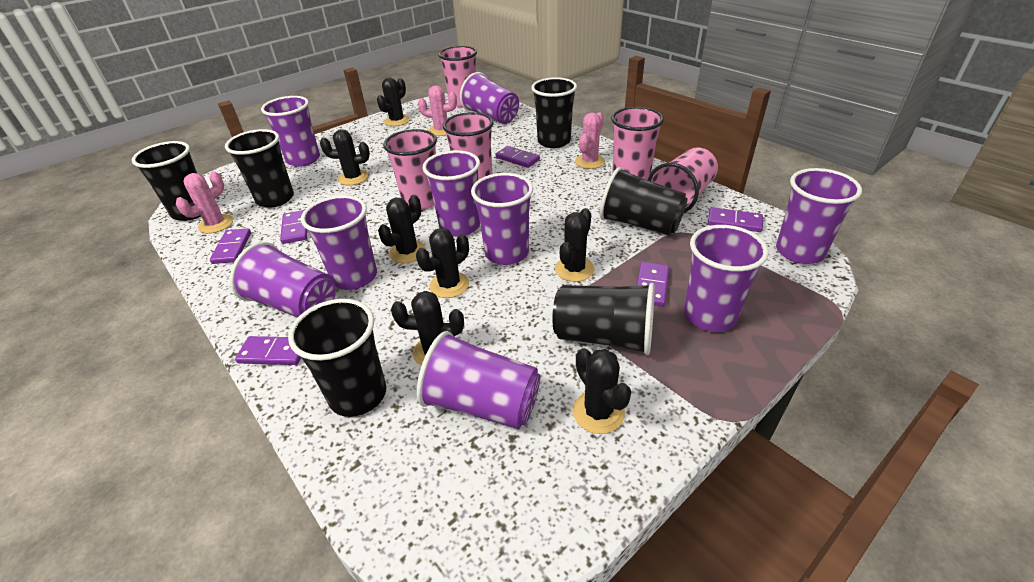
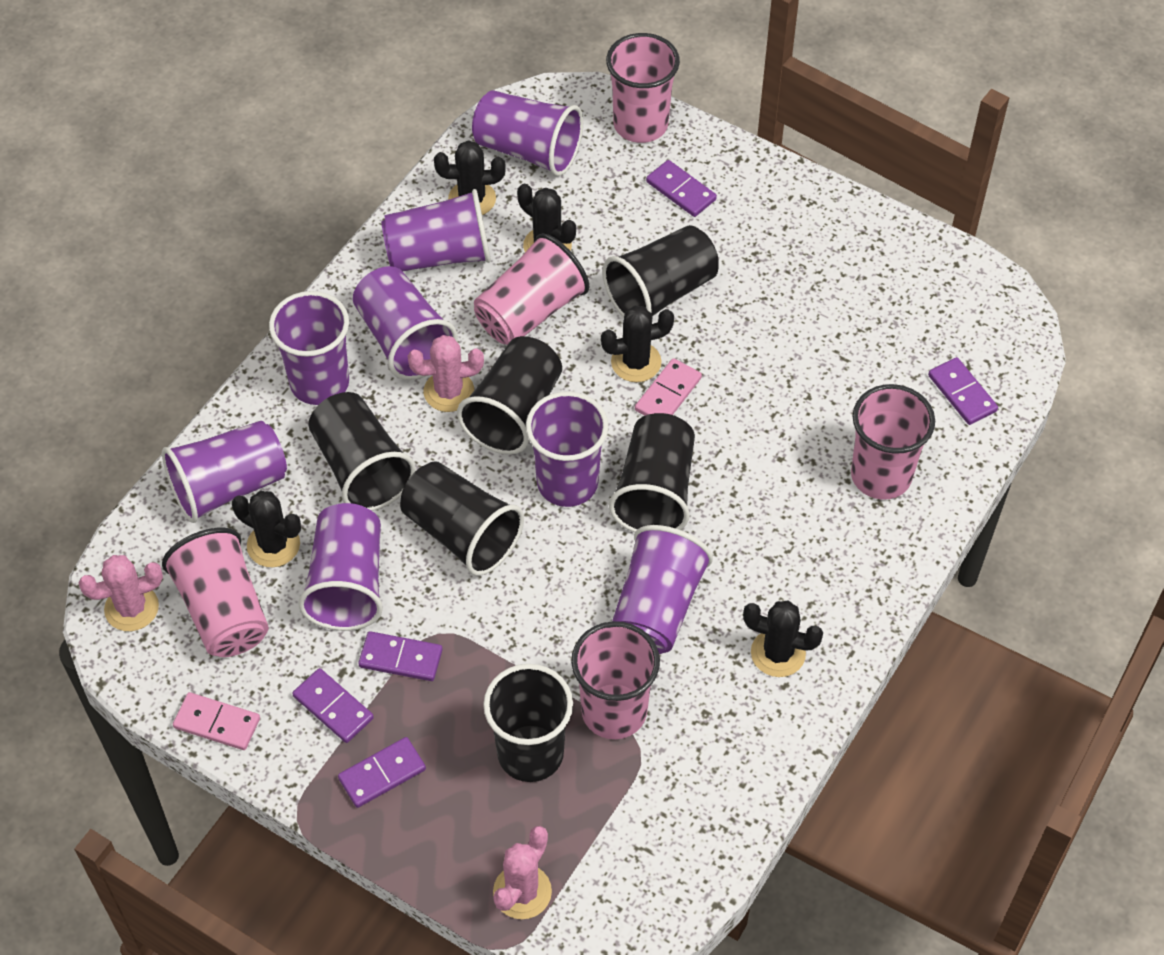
black cactus: 7 -> 5
pink domino: 0 -> 2
purple cup: 9 -> 8
purple domino: 6 -> 5

